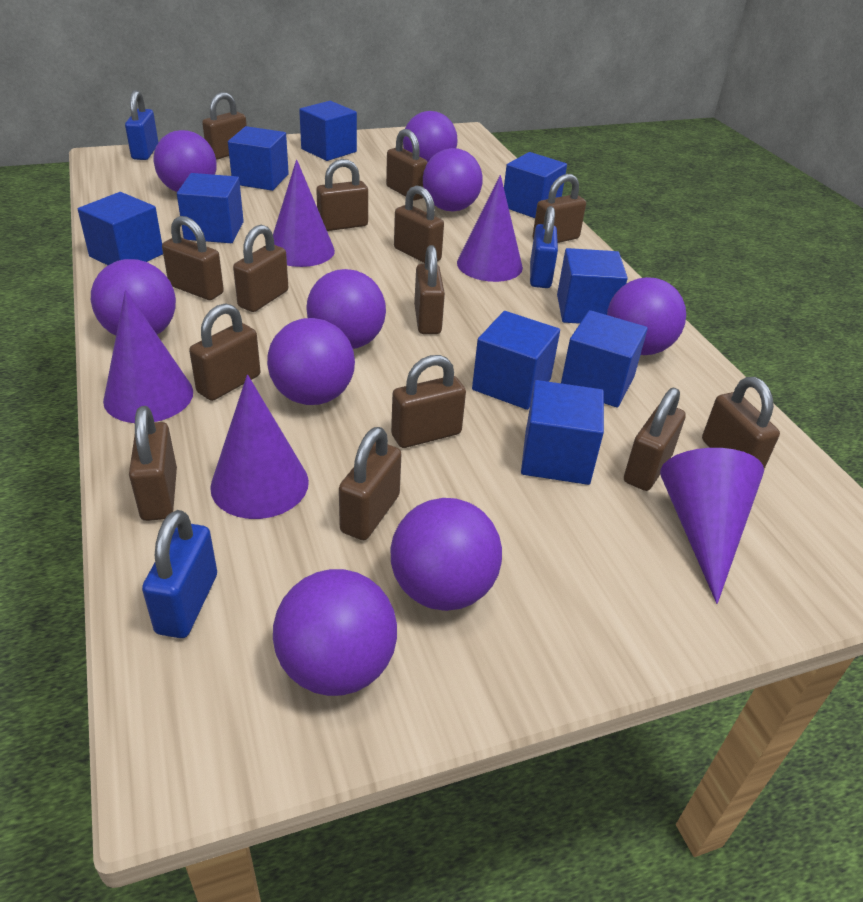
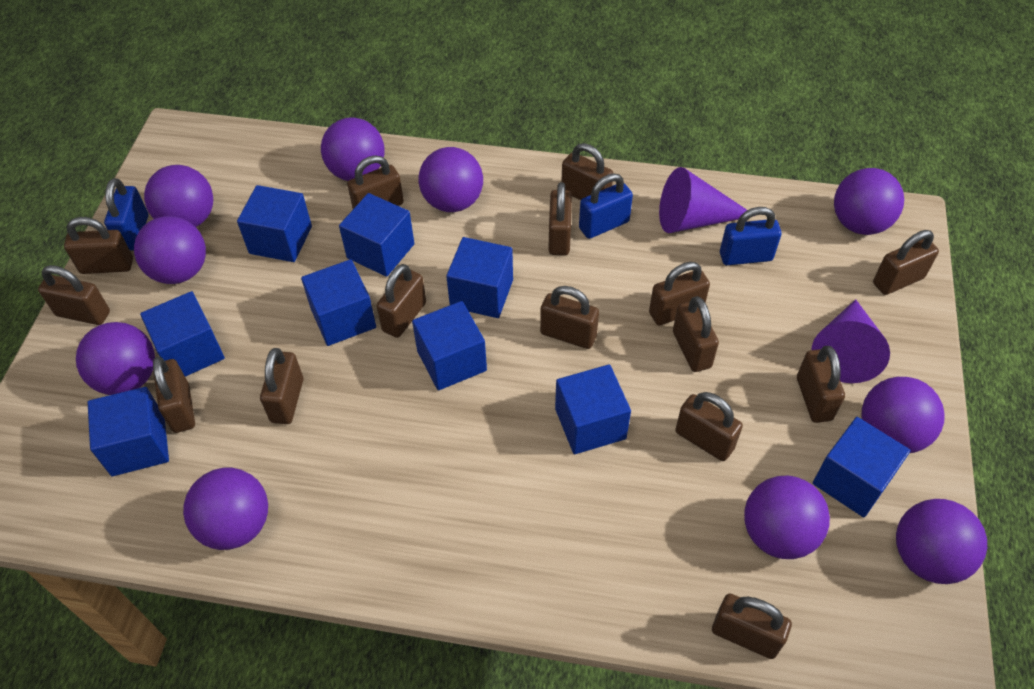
brown padlock: 14 -> 15
purple ball: 9 -> 10
purple cone: 5 -> 2

